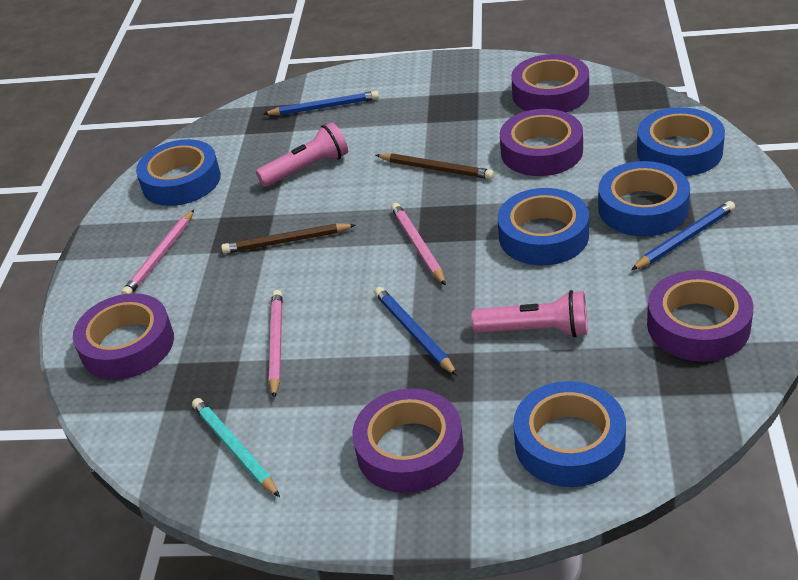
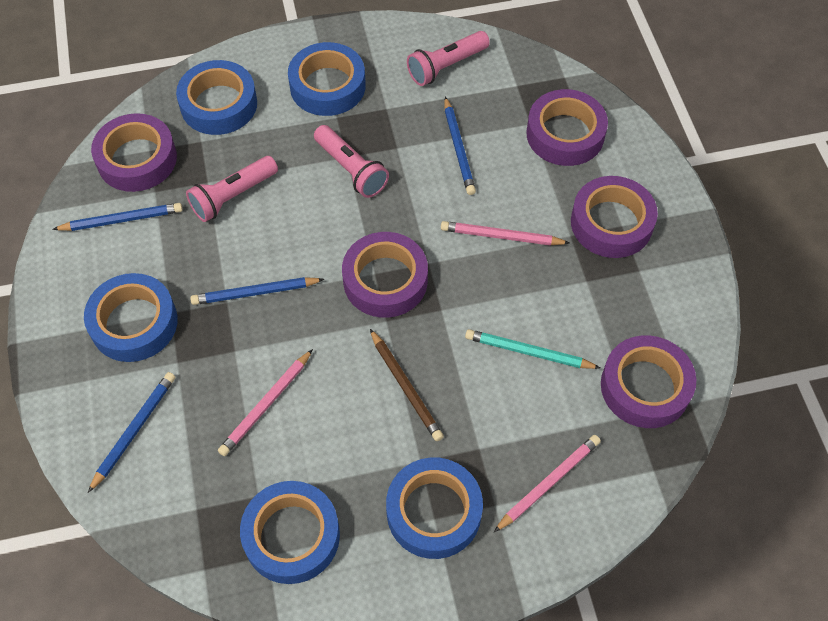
blue pencil: 3 -> 4
brown pencil: 2 -> 1
pink flashlight: 2 -> 3

